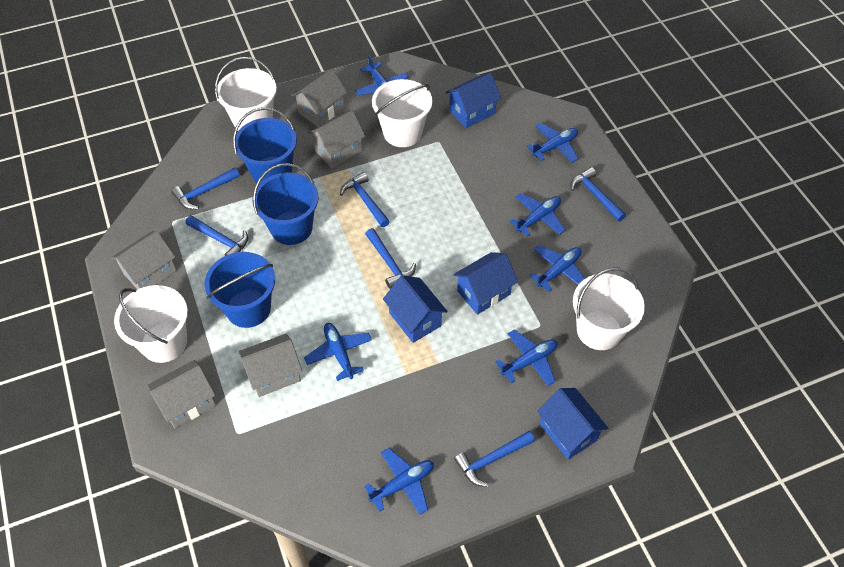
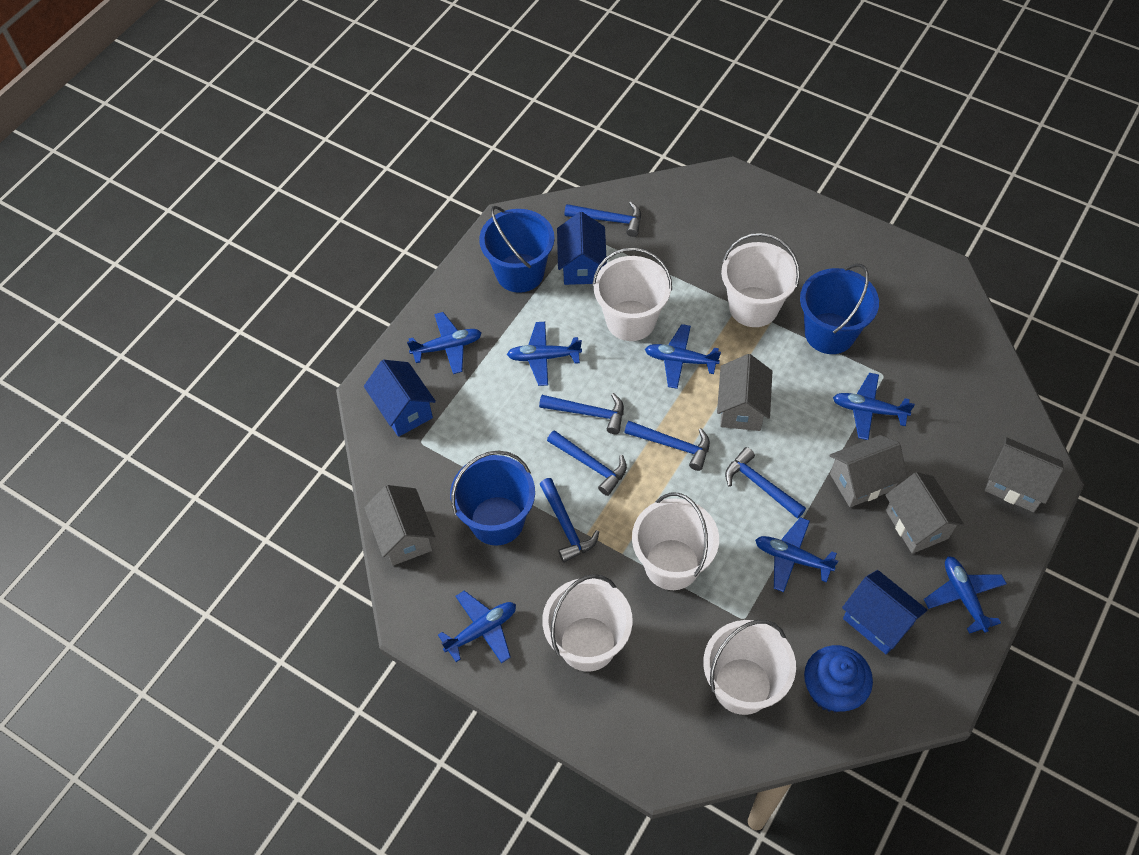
blue cupcake: 0 -> 1
blue house: 4 -> 3
white bucket: 4 -> 5

